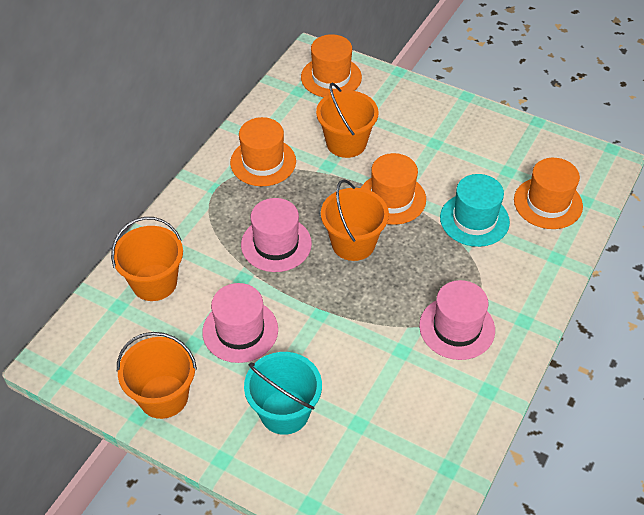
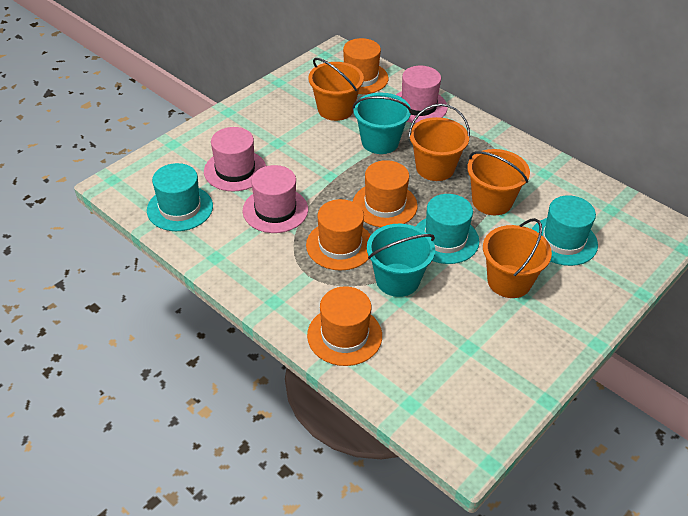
turquoise bucket: 1 -> 2
turquoise hat: 1 -> 3

